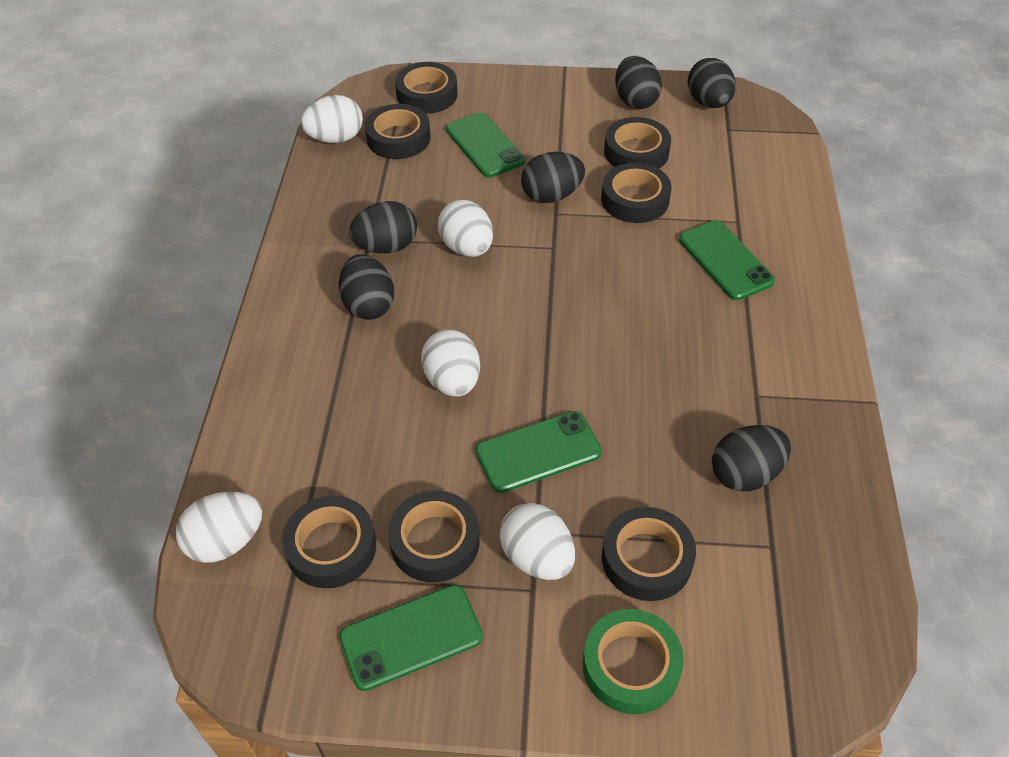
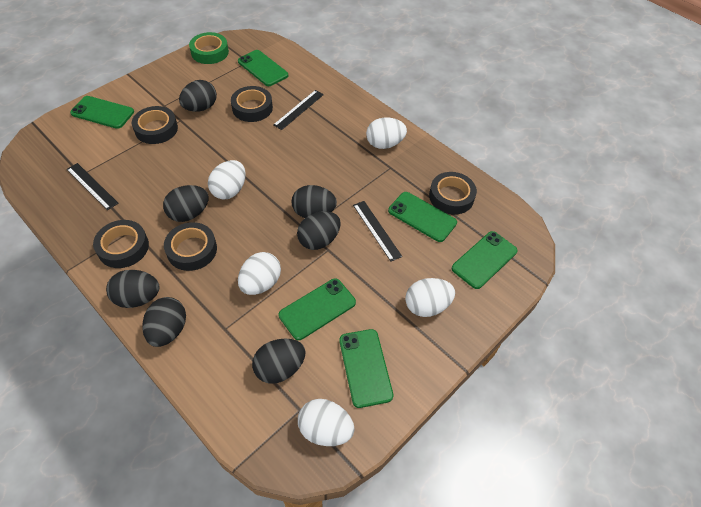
black egg: 6 -> 7
black ruler: 0 -> 3
black tape: 7 -> 5
green phone: 4 -> 6

